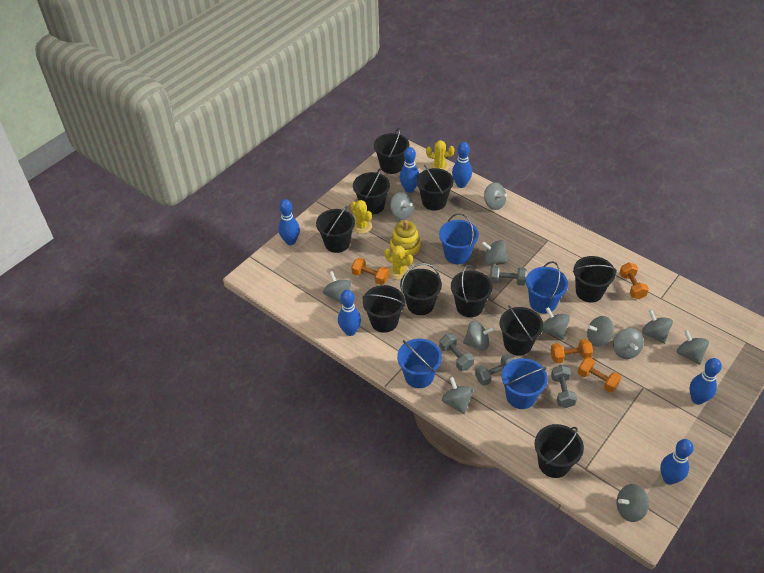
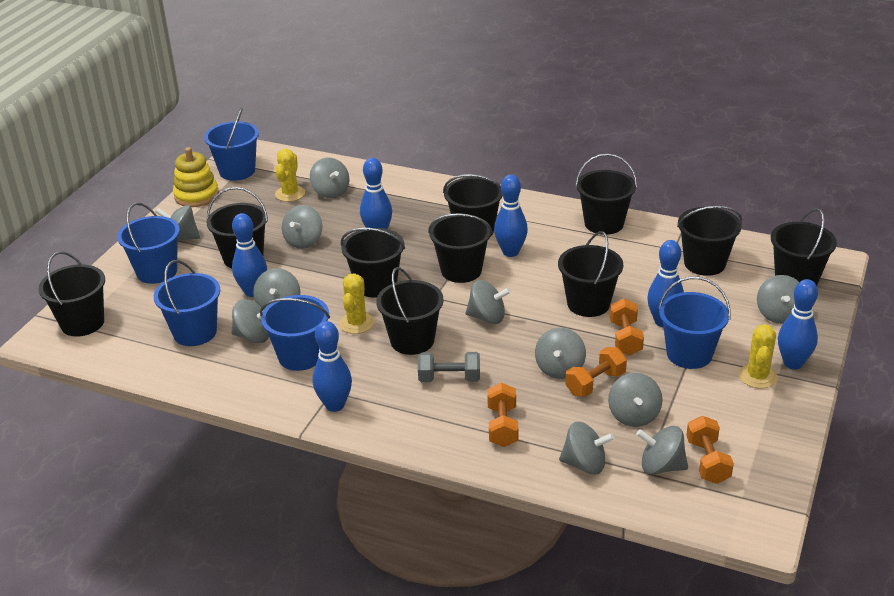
blue bucket: 4 -> 5
grey dumbbell: 4 -> 1
grey spinning top: 12 -> 11

